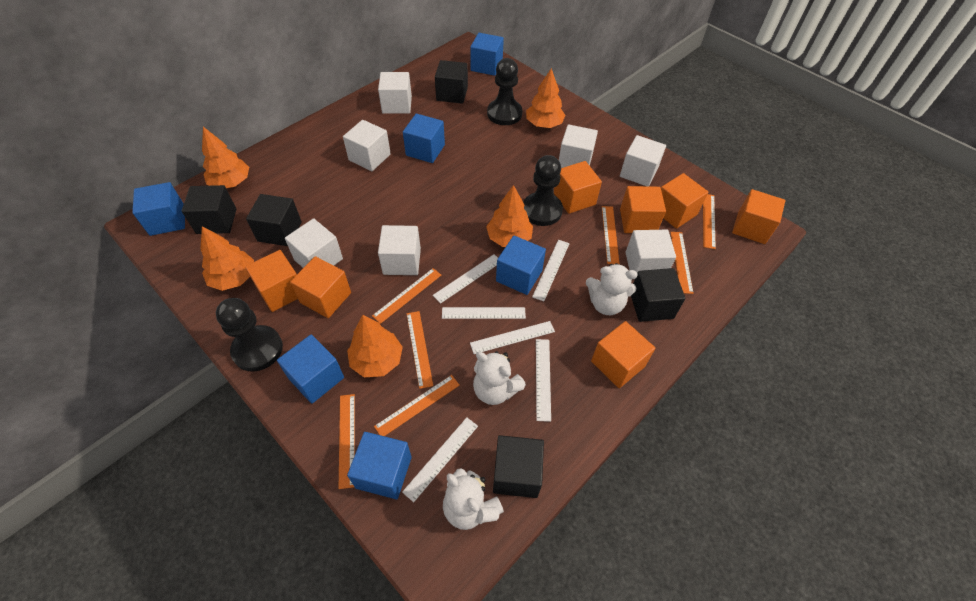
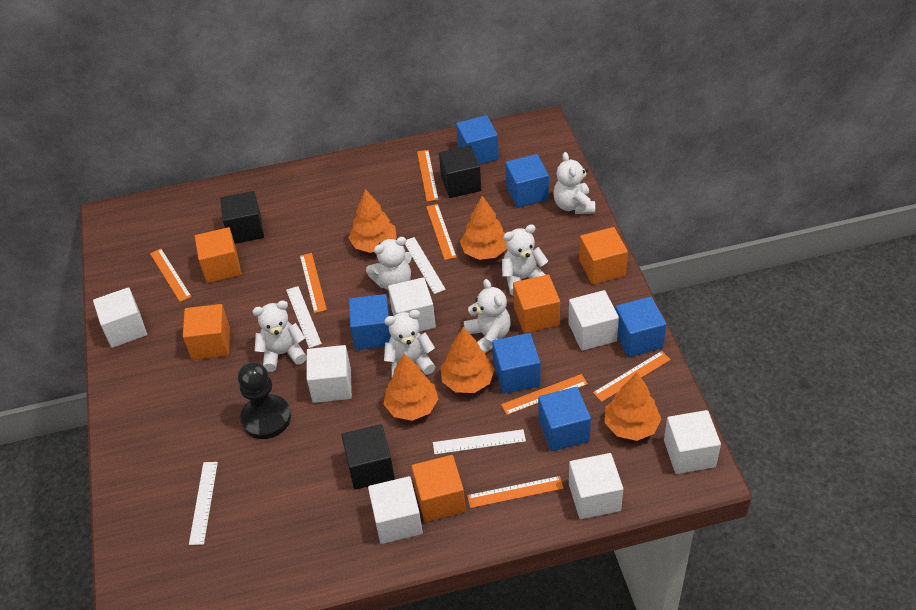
black cube: 5 -> 3
black pawn: 3 -> 1
orange cube: 7 -> 5
white ruler: 6 -> 4
white teddy bear: 3 -> 6

